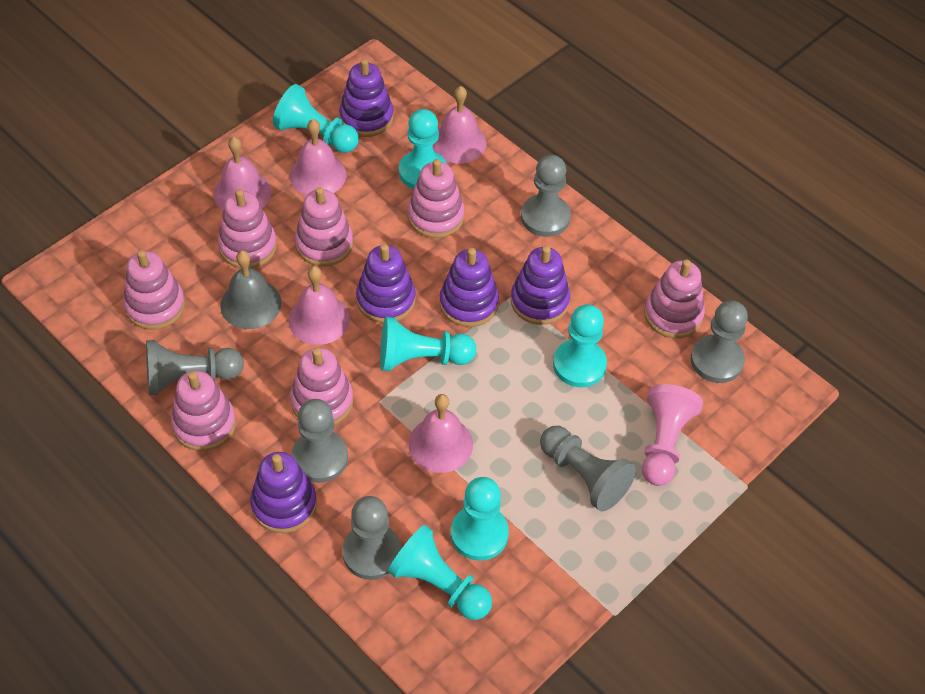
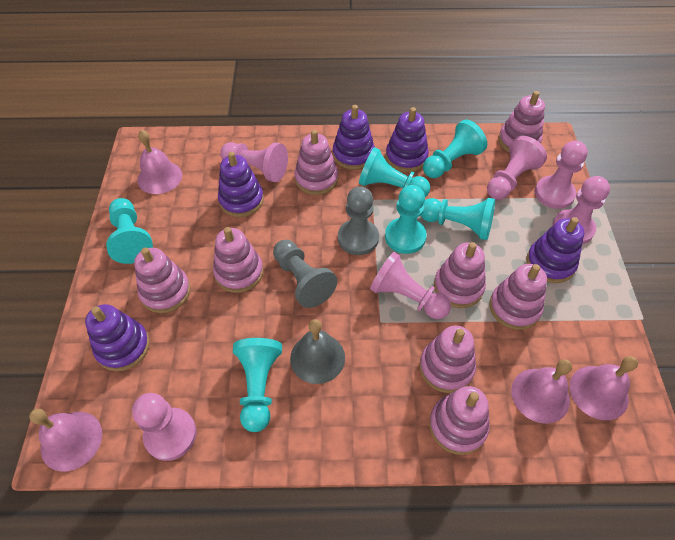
grey pawn: 6 -> 2
pink bell: 5 -> 4
pink pawn: 1 -> 6
pink stacking toy: 7 -> 8

